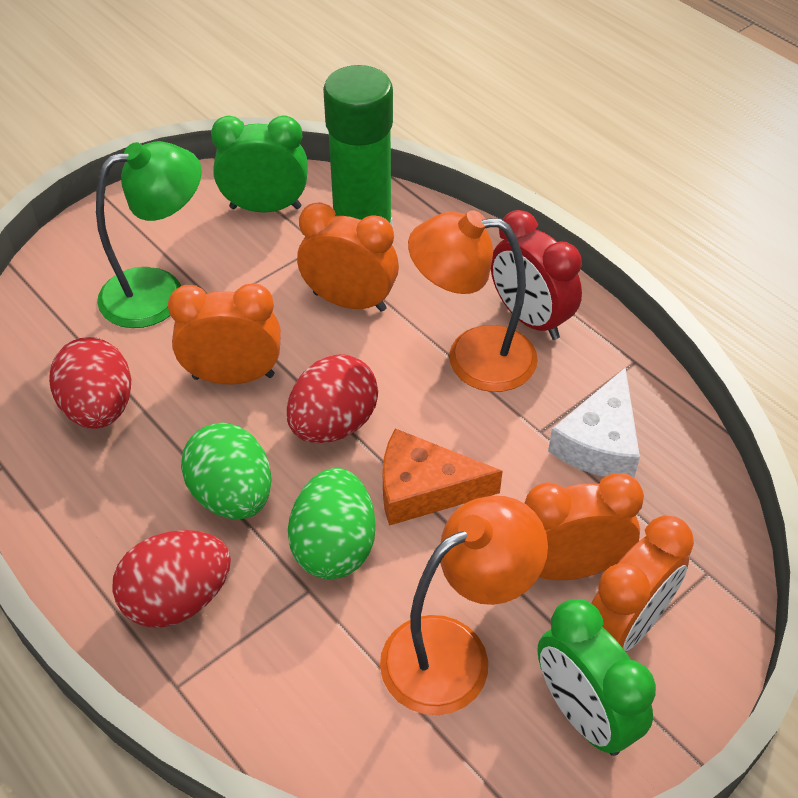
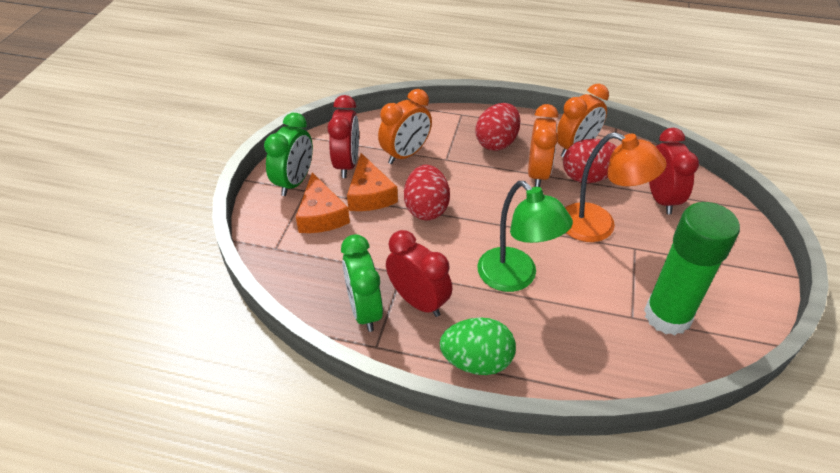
green egg: 2 -> 1
orange cheese: 1 -> 2
orange clock: 4 -> 3
orange lamp: 2 -> 1
red clock: 1 -> 3
white cheese: 1 -> 0

